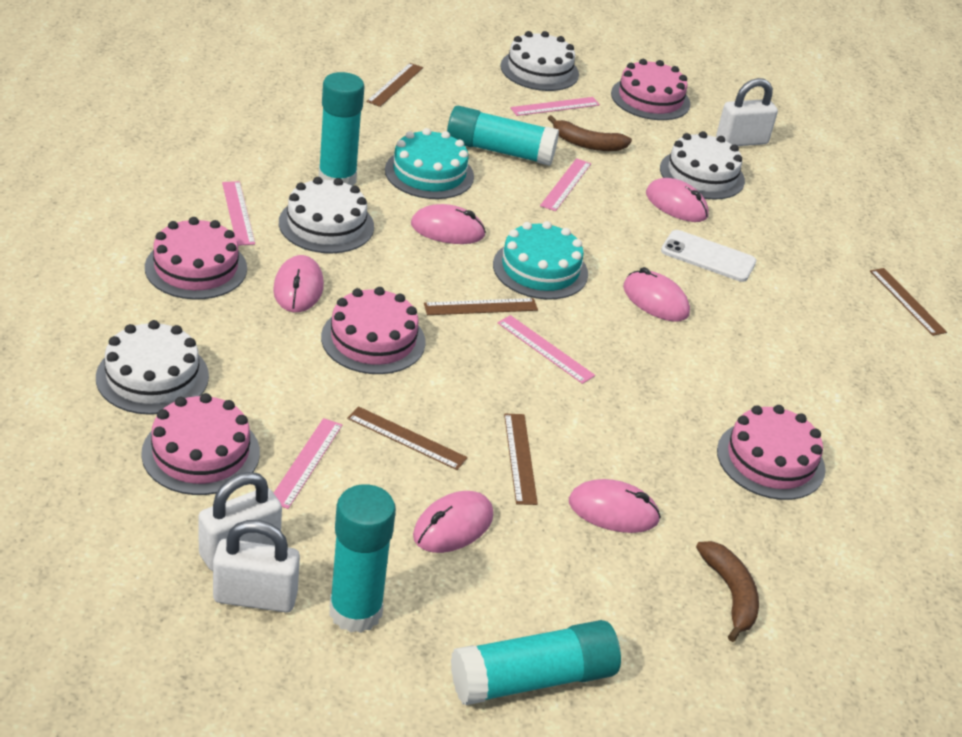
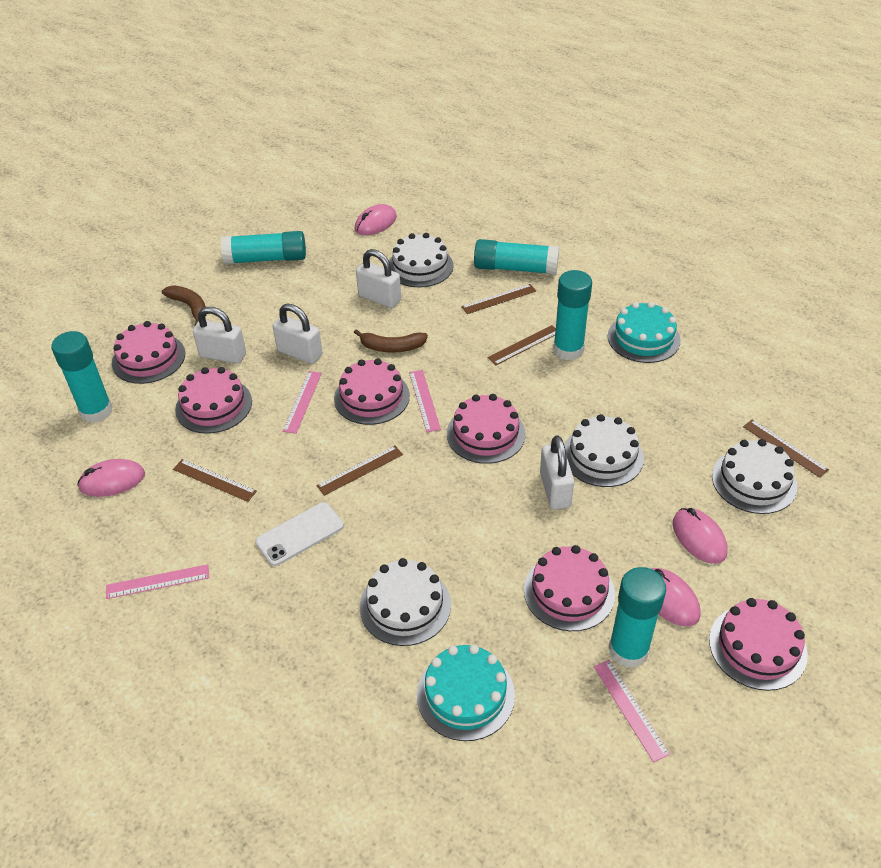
pink cake: 5 -> 6
pink mouse: 6 -> 4
pink ruler: 5 -> 4
turquoise glue stick: 4 -> 5
white padlock: 3 -> 4

